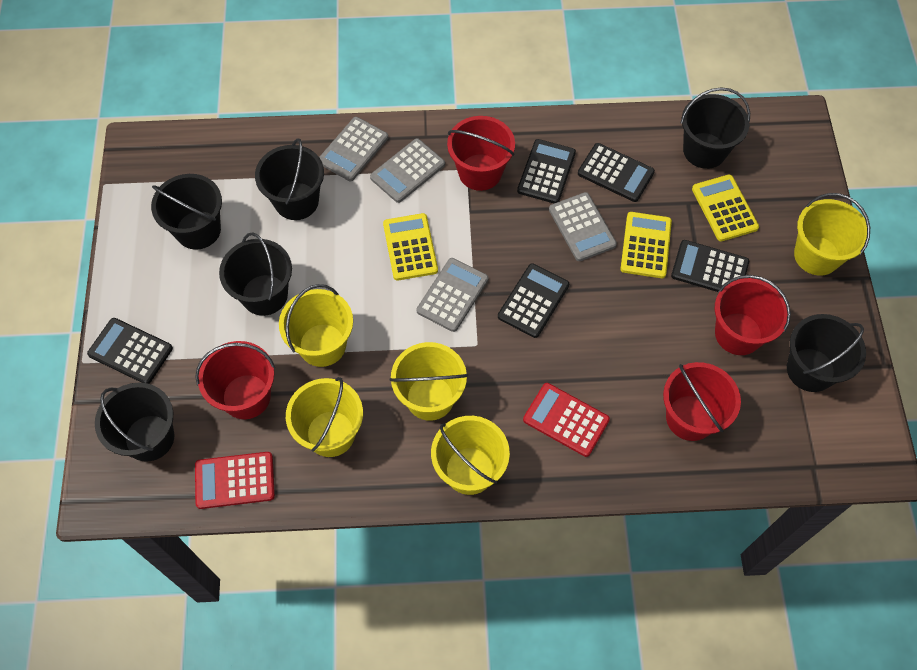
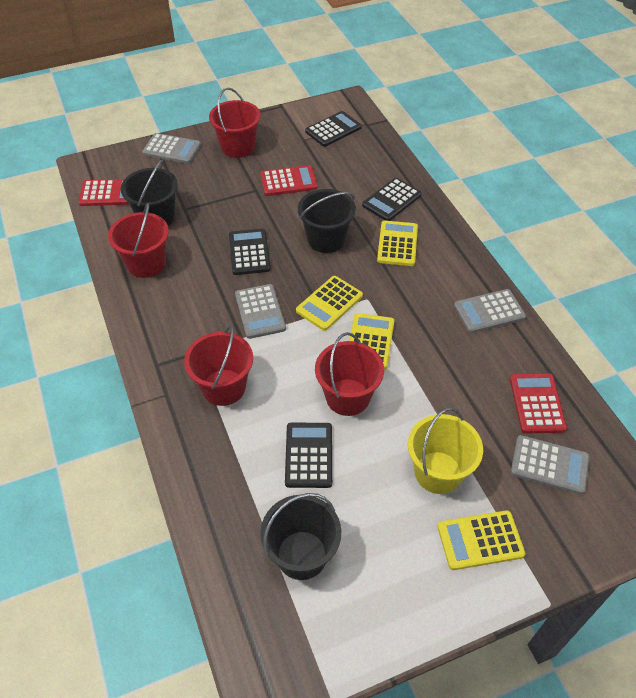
black bucket: 6 -> 3
black calculator: 5 -> 4
red calculator: 2 -> 3
yellow bucket: 5 -> 1
yellow calculator: 3 -> 4

